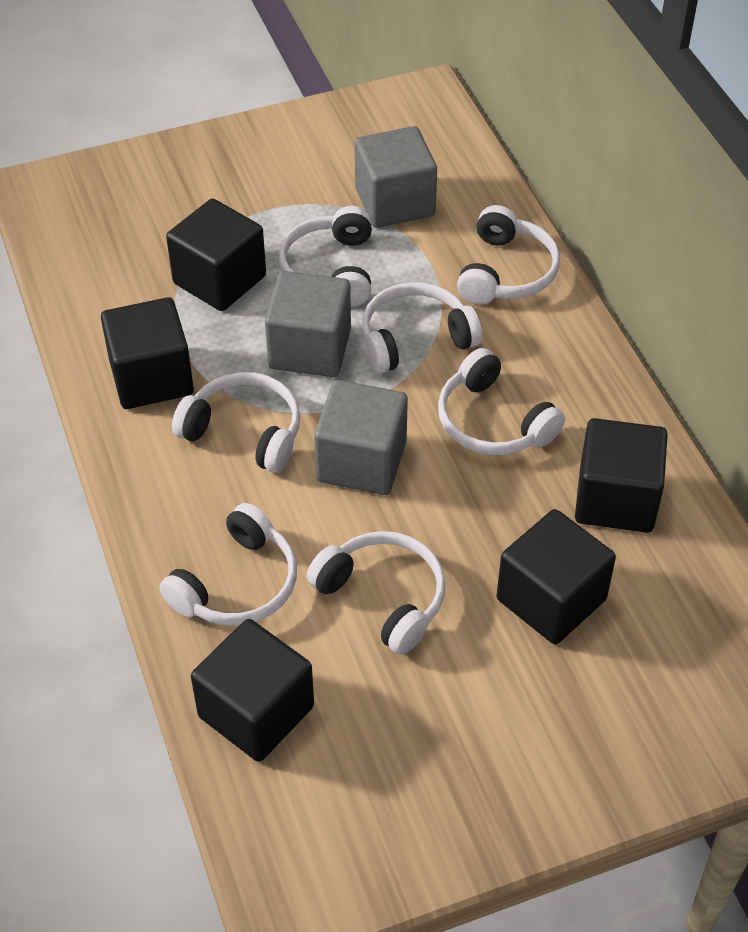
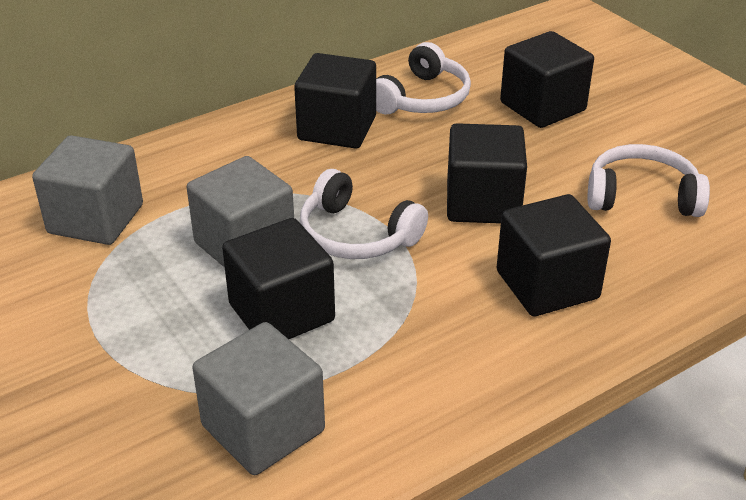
white headphones: 7 -> 3

